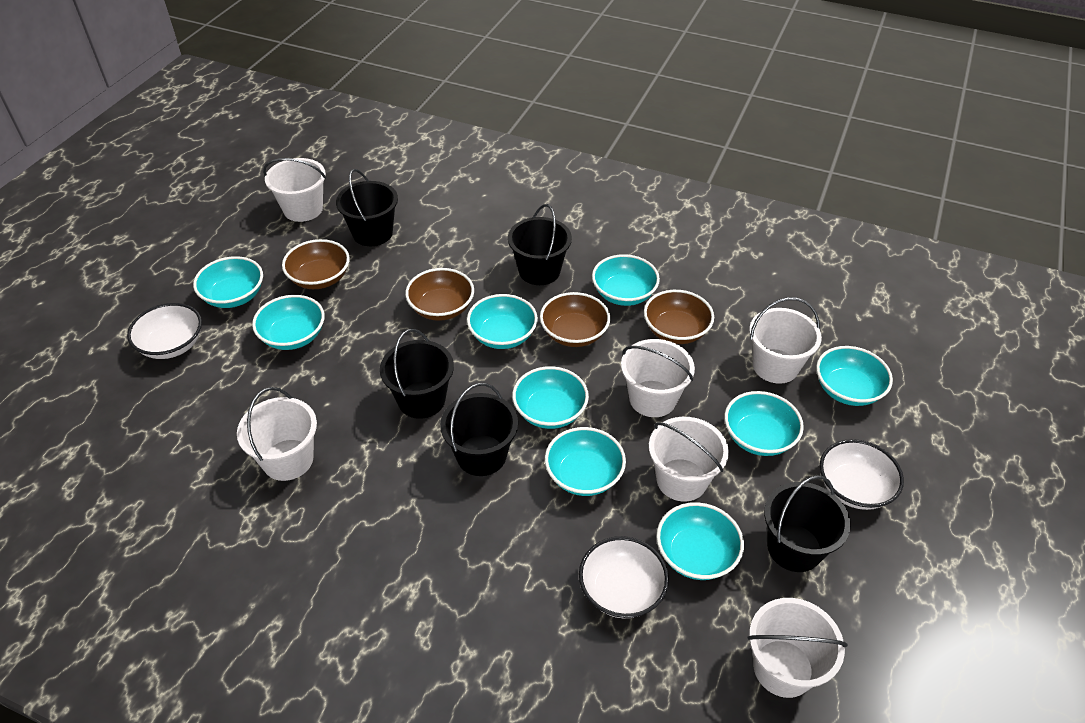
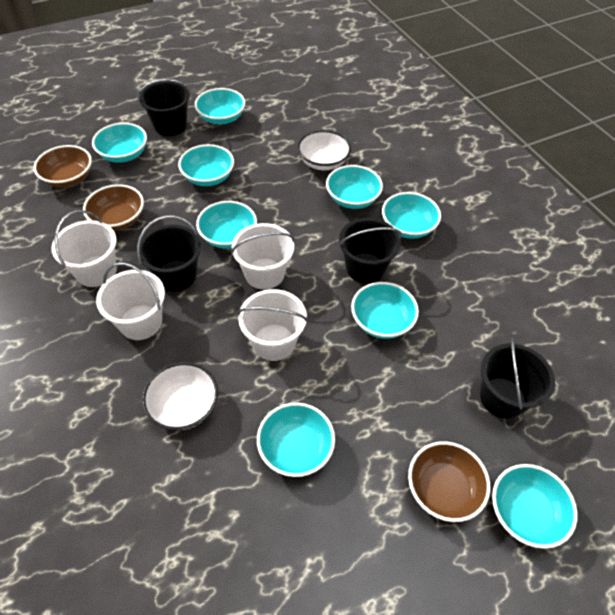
black bucket: 5 -> 4
brown bowl: 4 -> 3
white bowl: 3 -> 2
white bucket: 6 -> 4

